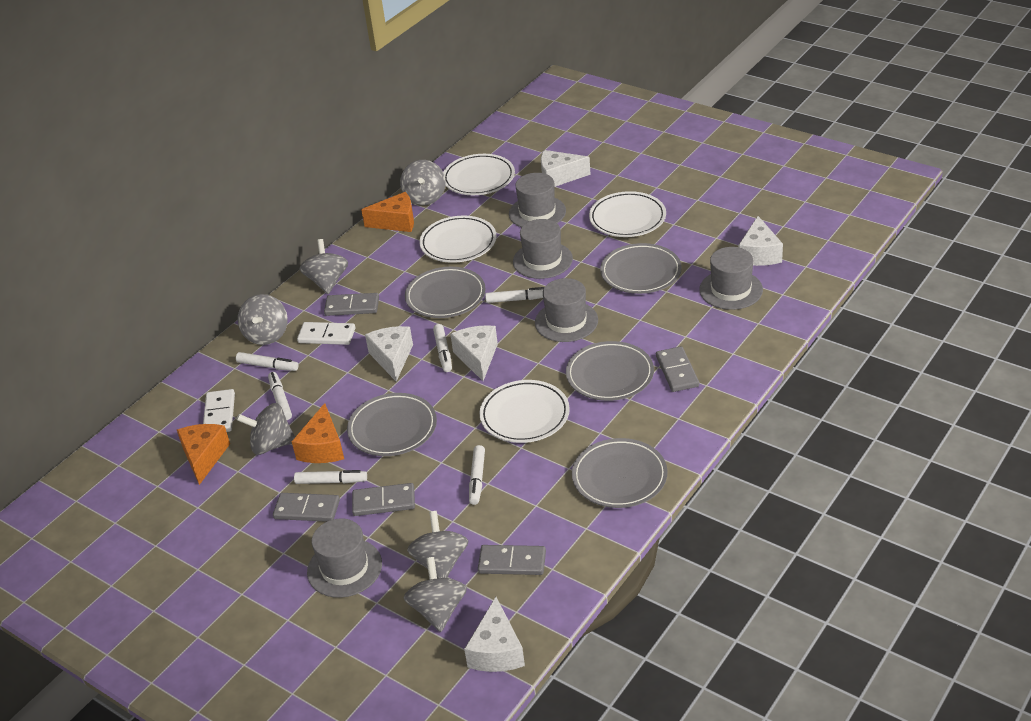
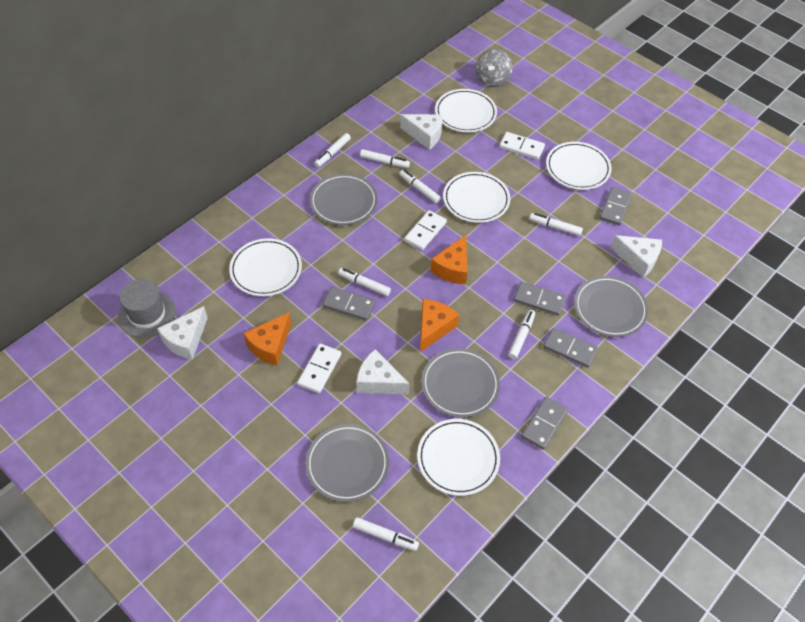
grey hat: 5 -> 1
grey plate: 5 -> 4
grey spinning top: 6 -> 1
white cheese: 5 -> 4
white domino: 2 -> 3
white marker: 6 -> 7
white plate: 4 -> 5

